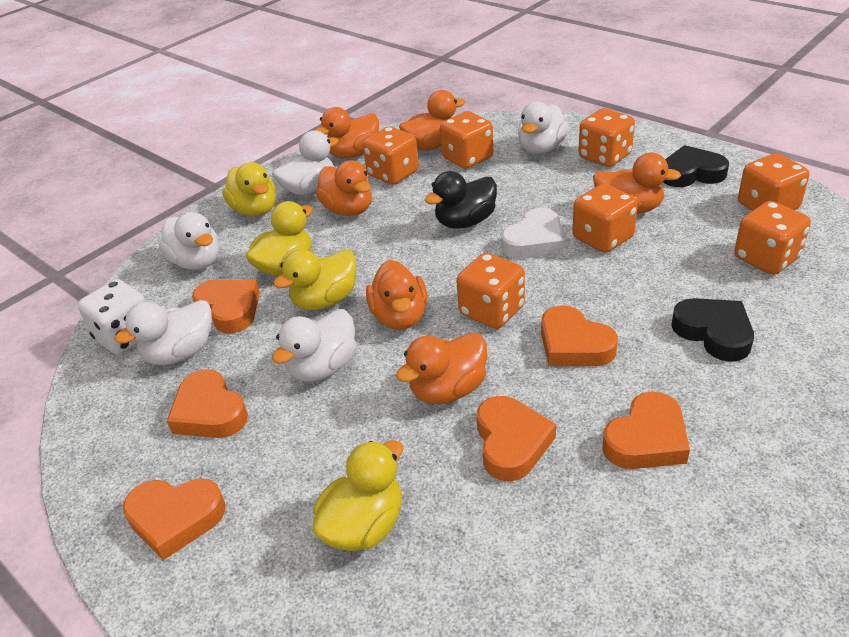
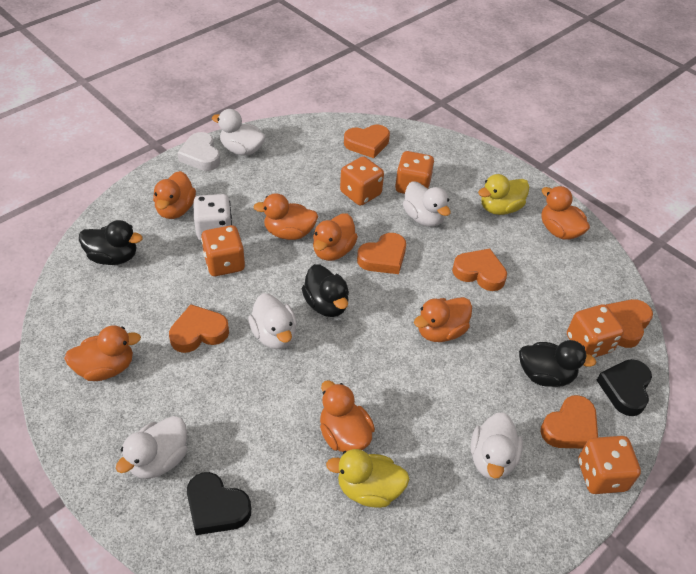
black duck: 1 -> 3
orange dice: 7 -> 5
orange duck: 6 -> 7
yellow duck: 4 -> 2

